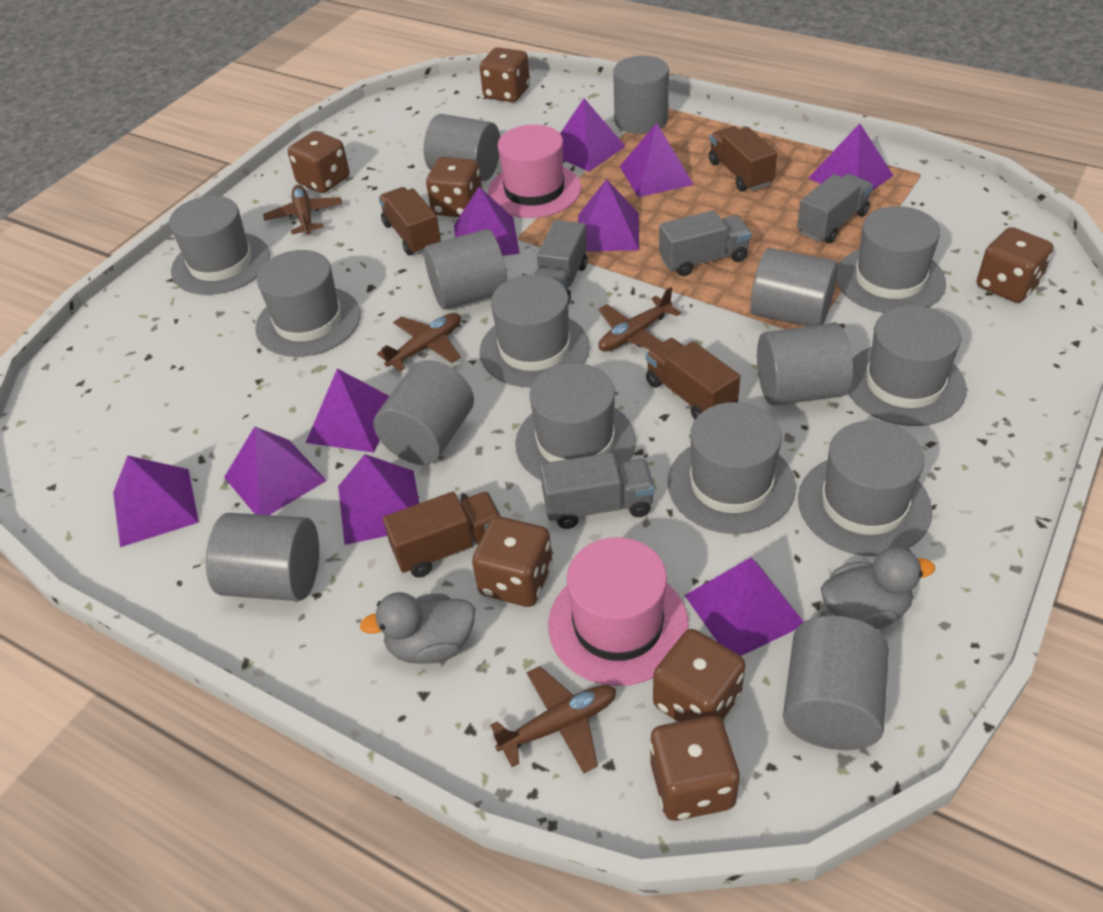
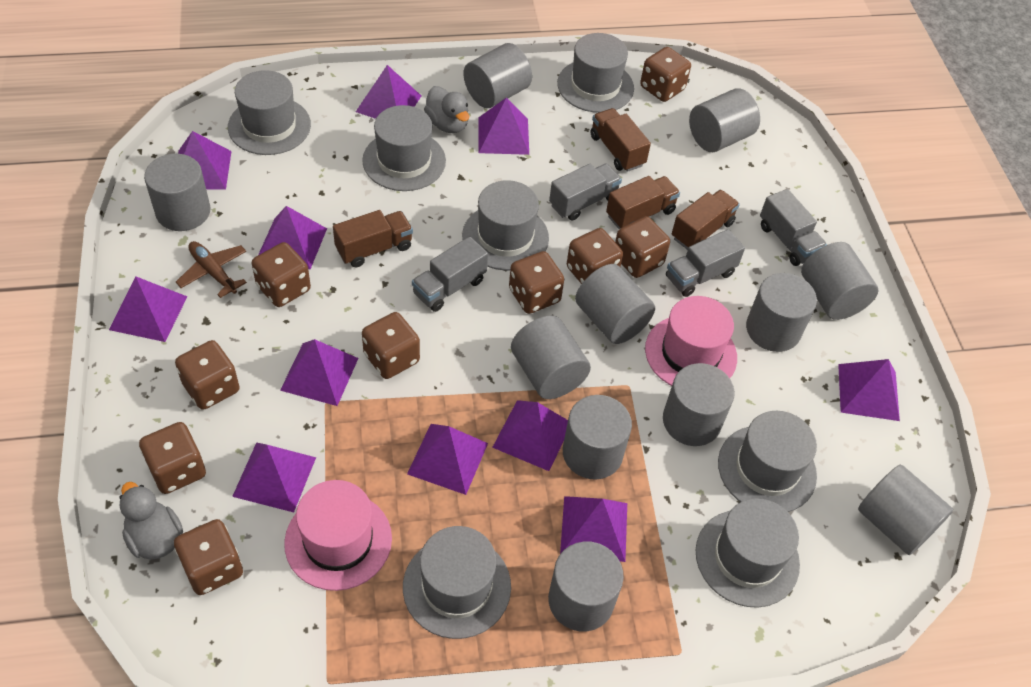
brown dice: 7 -> 9
brown plane: 4 -> 1
grey cylinder: 8 -> 11
grey hat: 8 -> 7
purple pyramid: 10 -> 11

